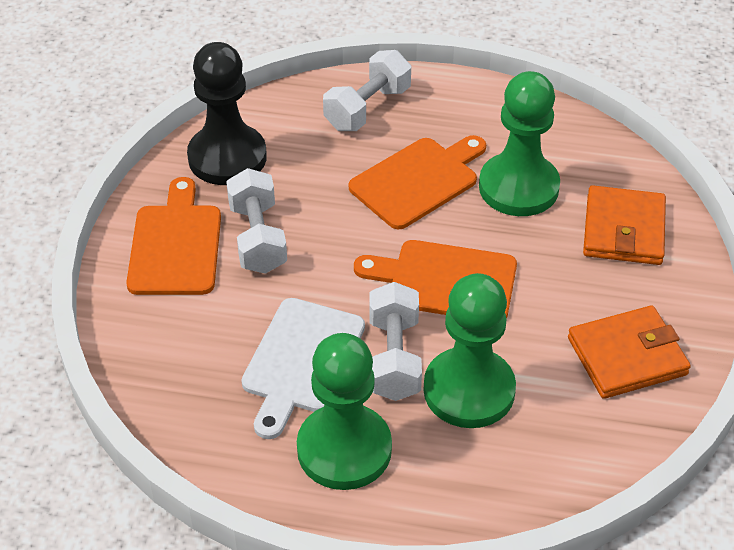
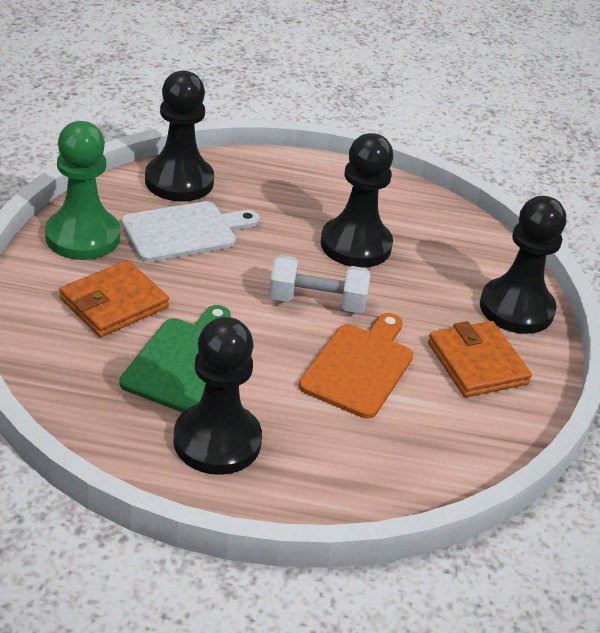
black pawn: 1 -> 4
green cutting board: 0 -> 1
green pawn: 3 -> 1
orange cutting board: 3 -> 1
white dumbbell: 3 -> 1

